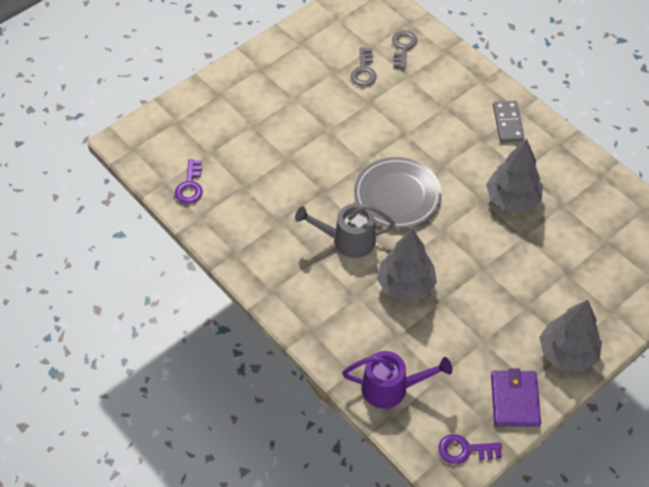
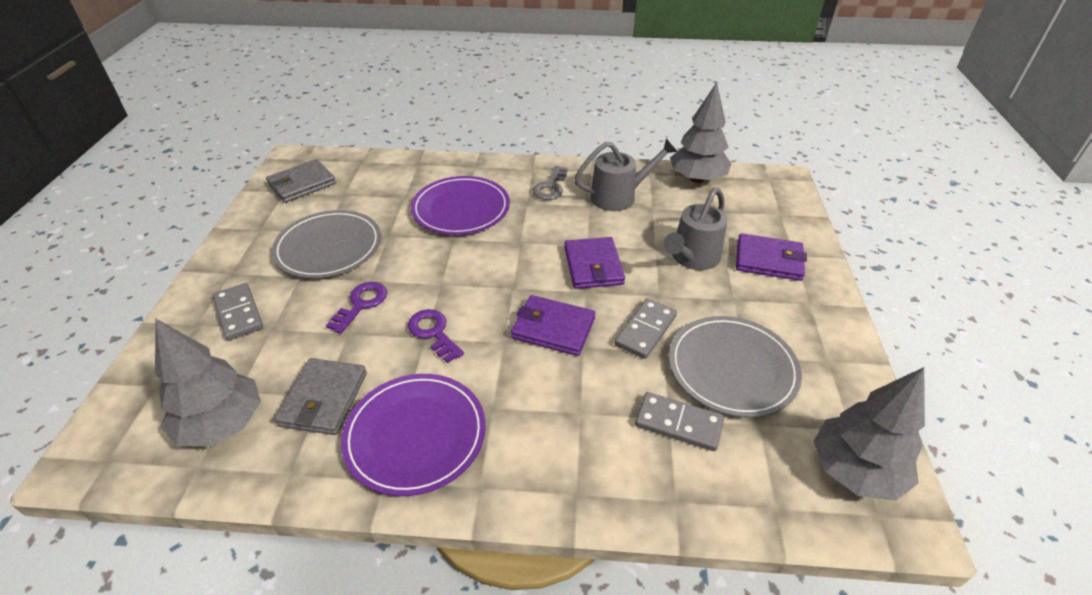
grey domino: 1 -> 3
grey key: 2 -> 1
grey plate: 1 -> 2
grey wallet: 0 -> 2
grey watering can: 1 -> 2
purple plate: 0 -> 2
purple wallet: 1 -> 3
purple watering can: 1 -> 0

